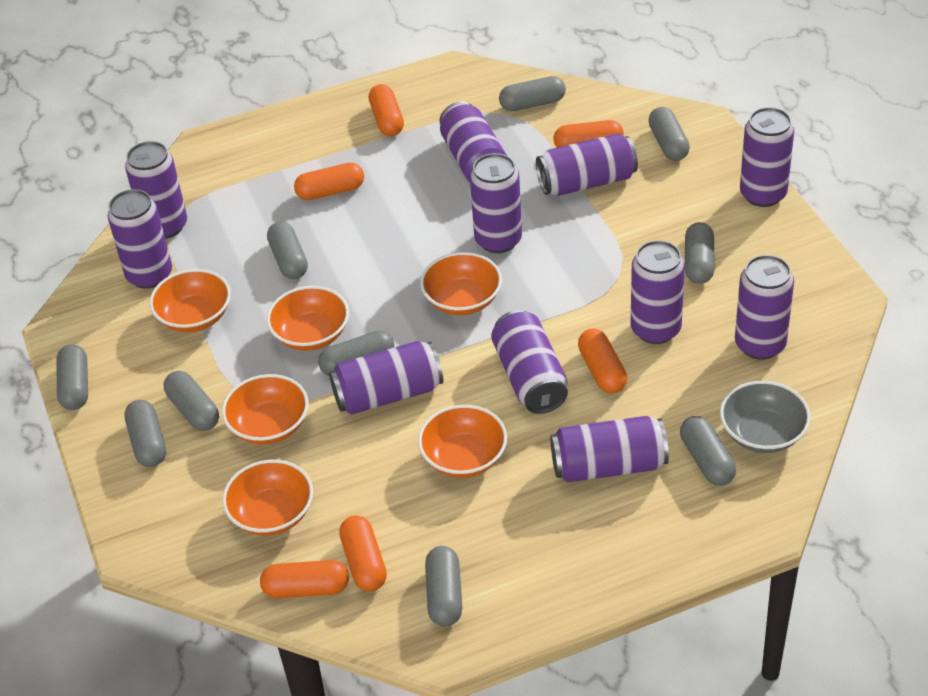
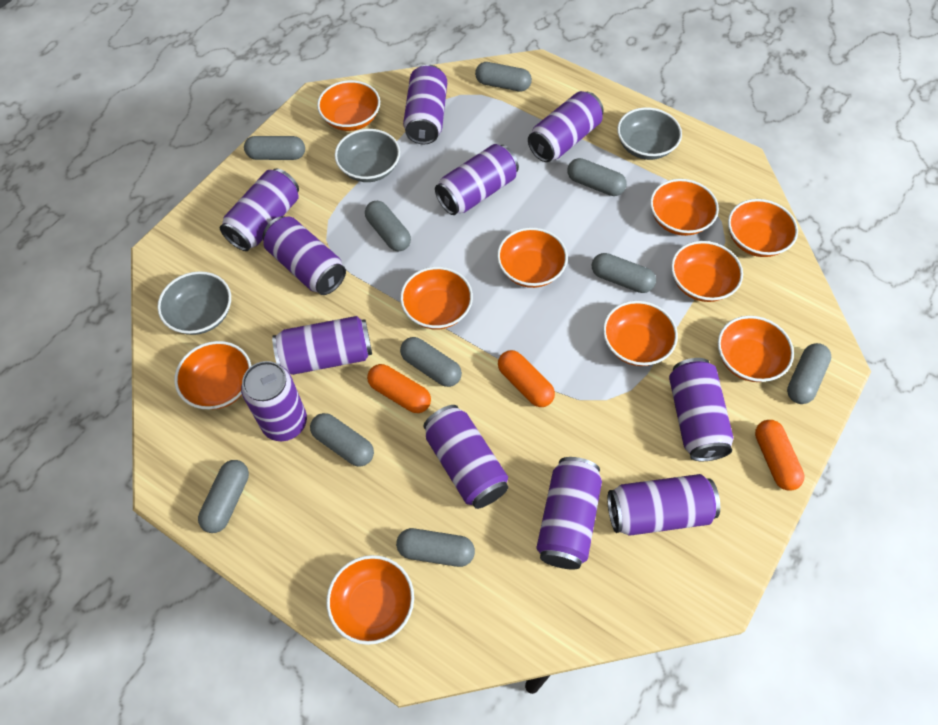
grey bowl: 1 -> 3
orange bowl: 6 -> 10
orange capsule: 6 -> 3

